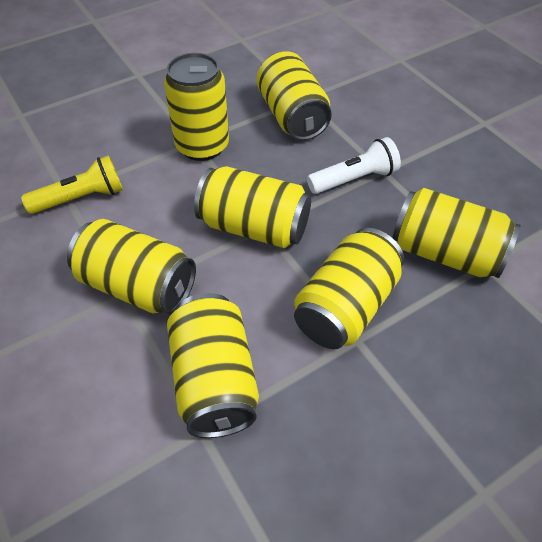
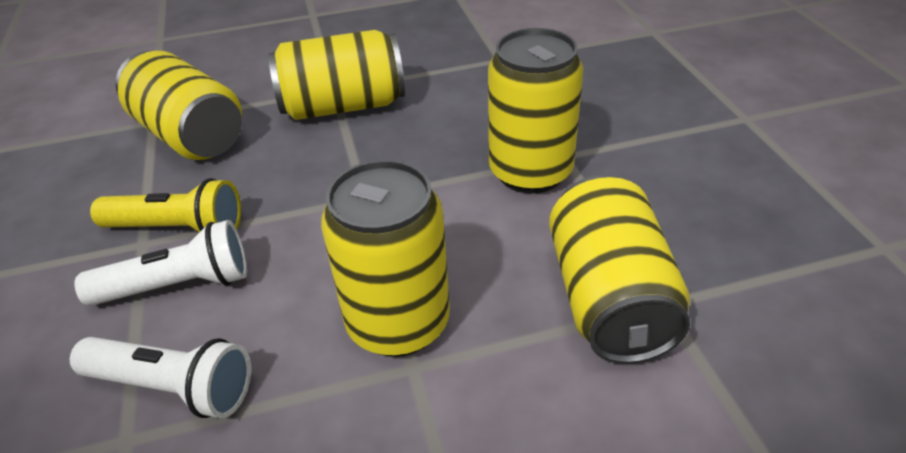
white flashlight: 1 -> 2
yellow can: 7 -> 5

